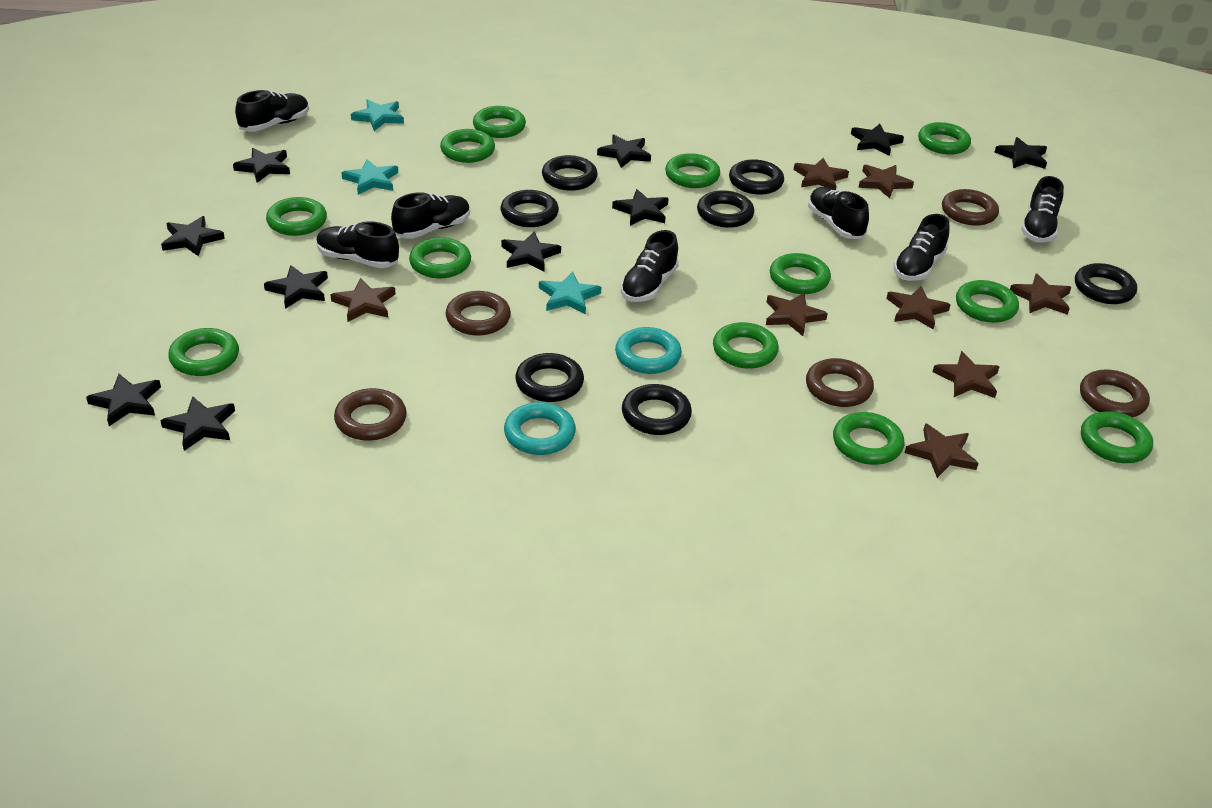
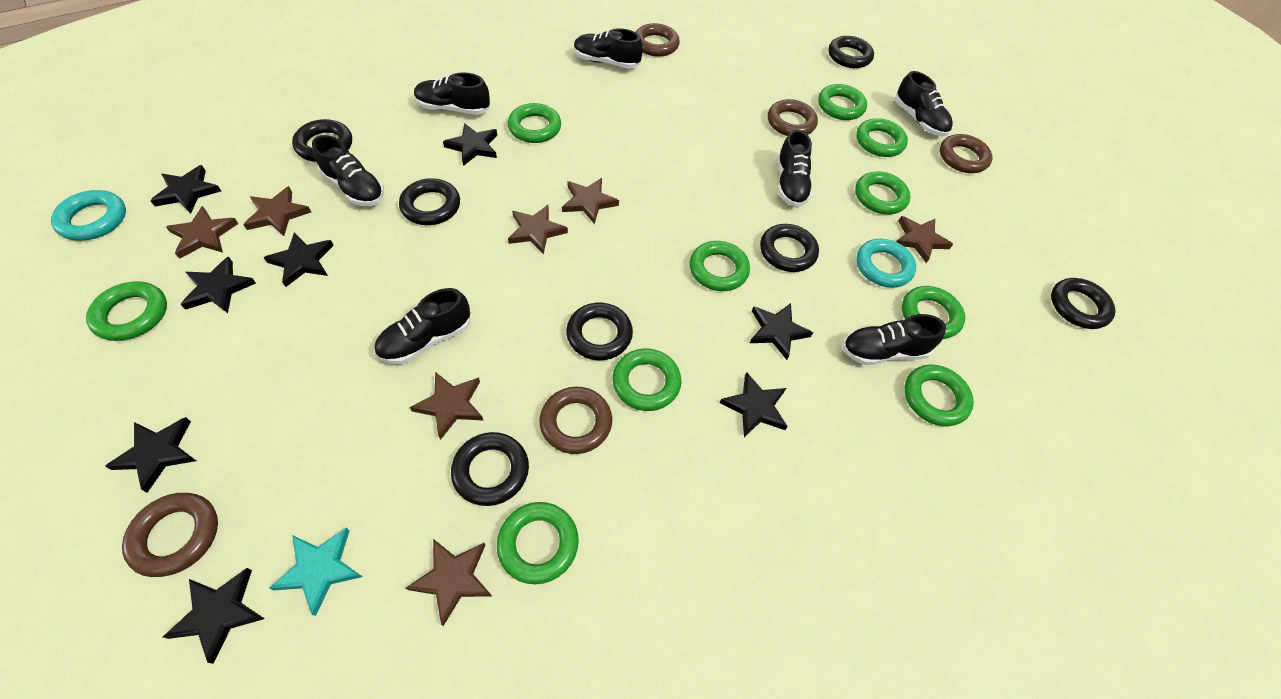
black star: 10 -> 8
brown star: 8 -> 7
green ring: 12 -> 10
turquoise star: 3 -> 1

